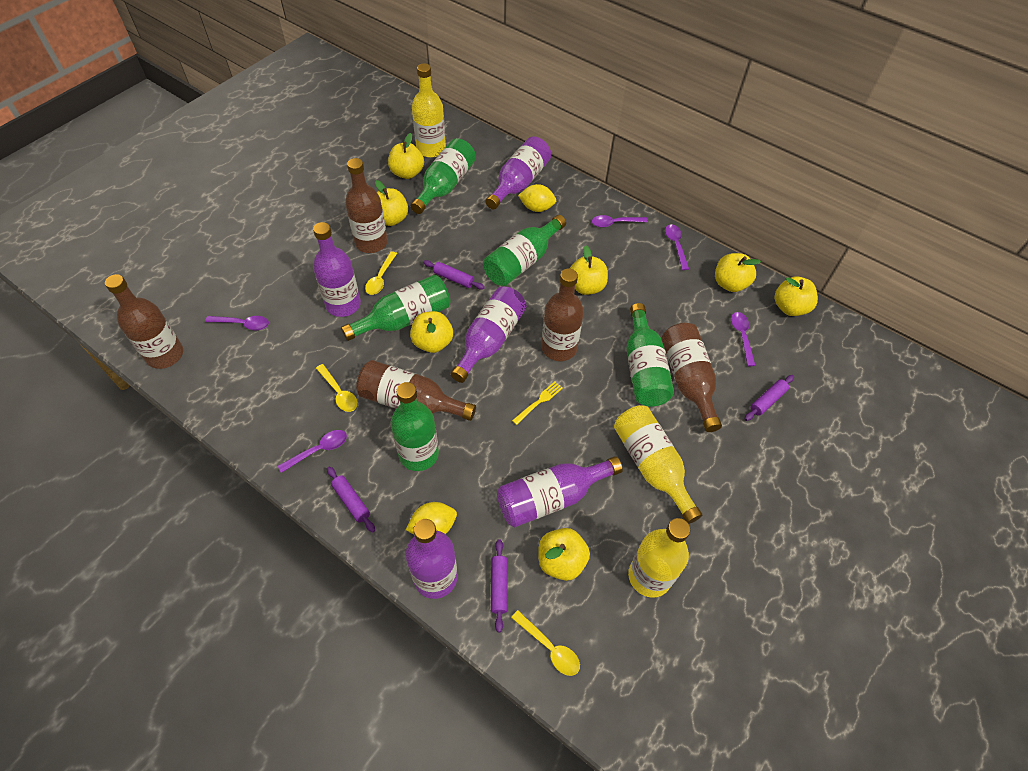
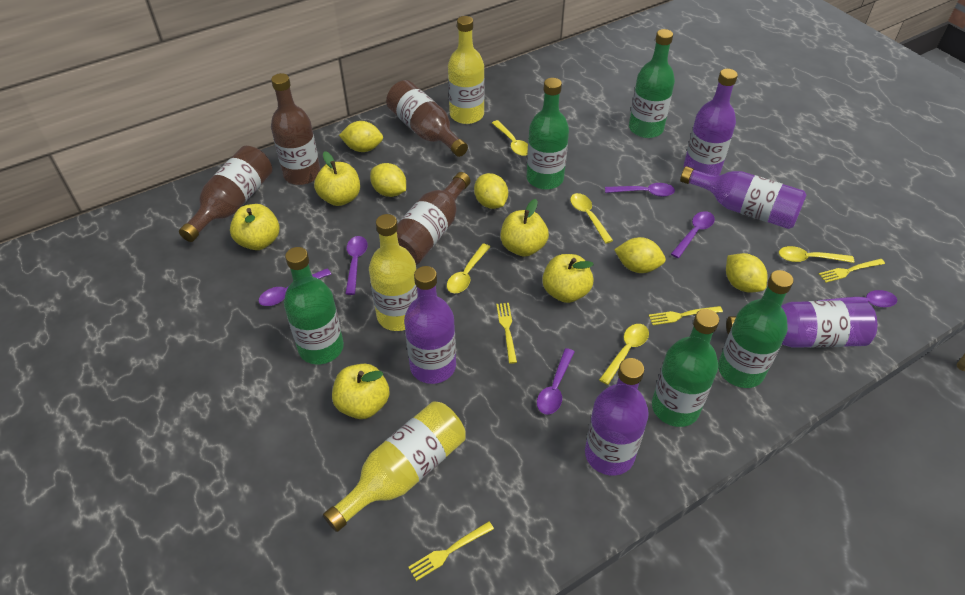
brown bottle: 5 -> 4
purple rolling pin: 4 -> 0
purple spoon: 5 -> 6
yellow apple: 7 -> 5
yellow fork: 1 -> 4
yellow lemon: 2 -> 5
yellow spoon: 3 -> 5

